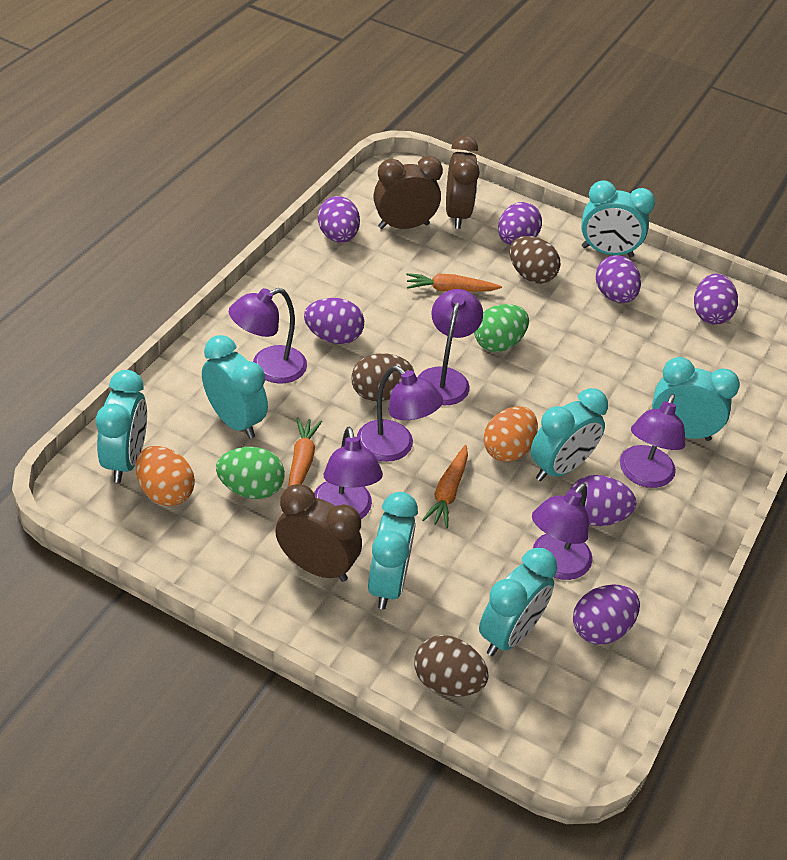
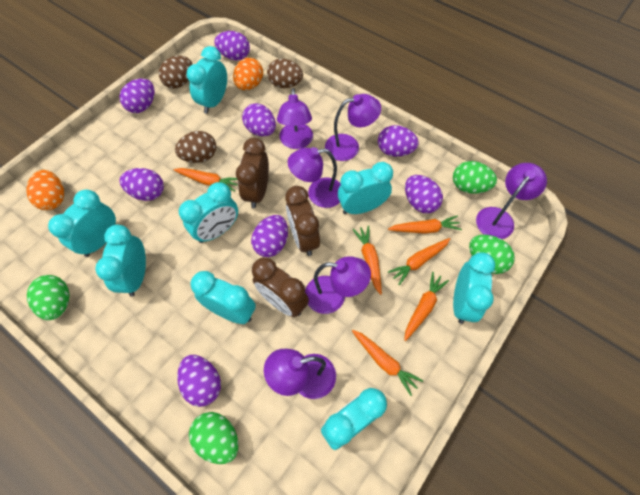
green egg: 2 -> 4
orange carrot: 3 -> 6
purple egg: 7 -> 8
turquoise clock: 7 -> 8

